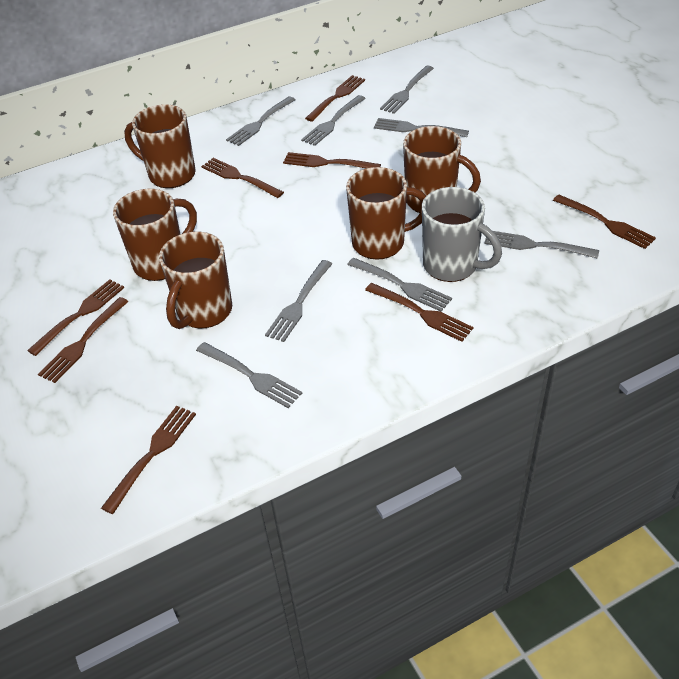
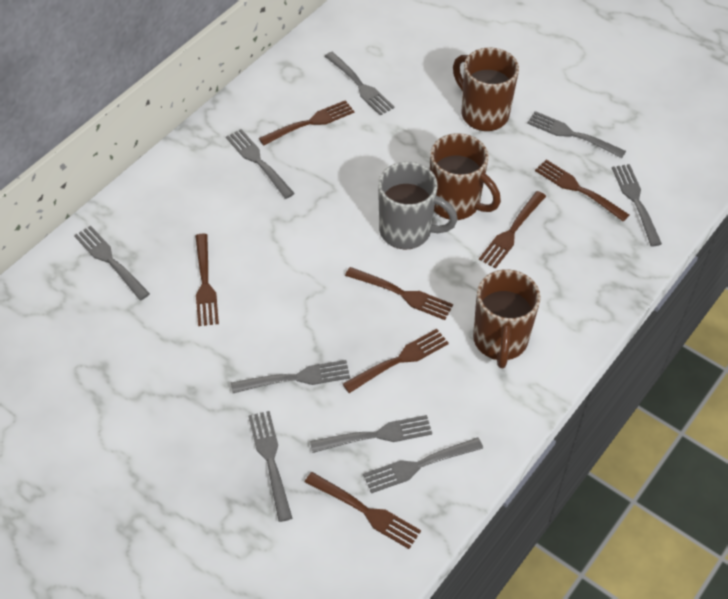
brown fork: 8 -> 7
brown mug: 5 -> 3
grey fork: 8 -> 9

